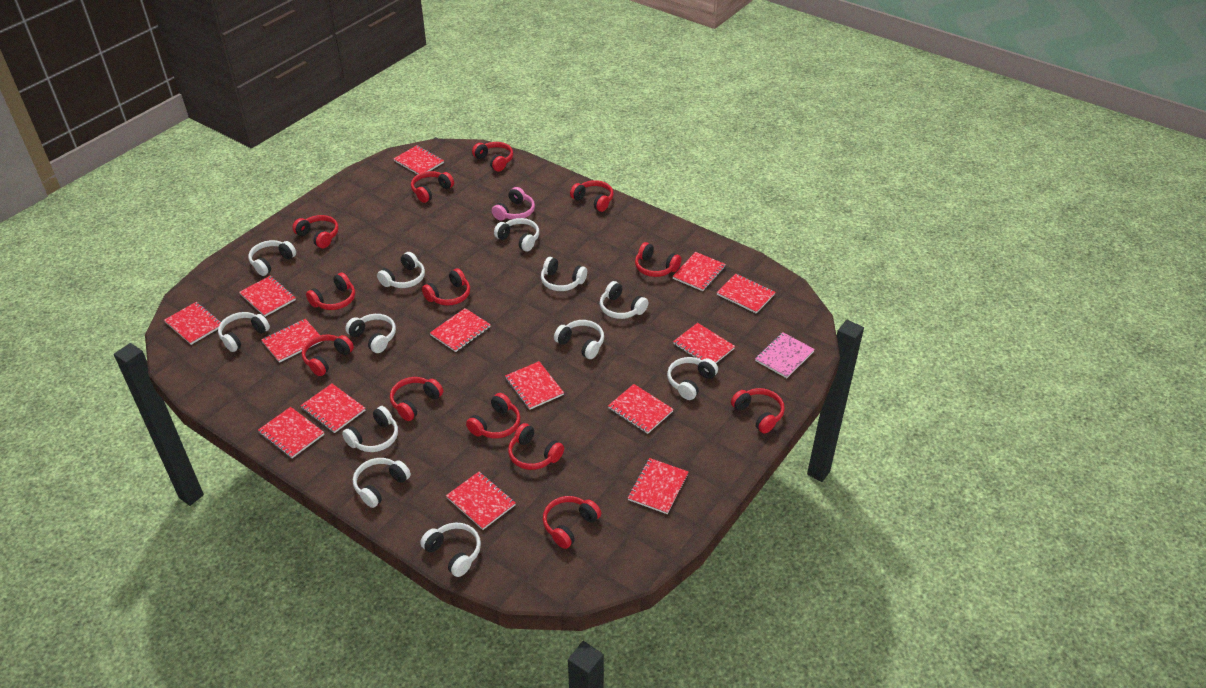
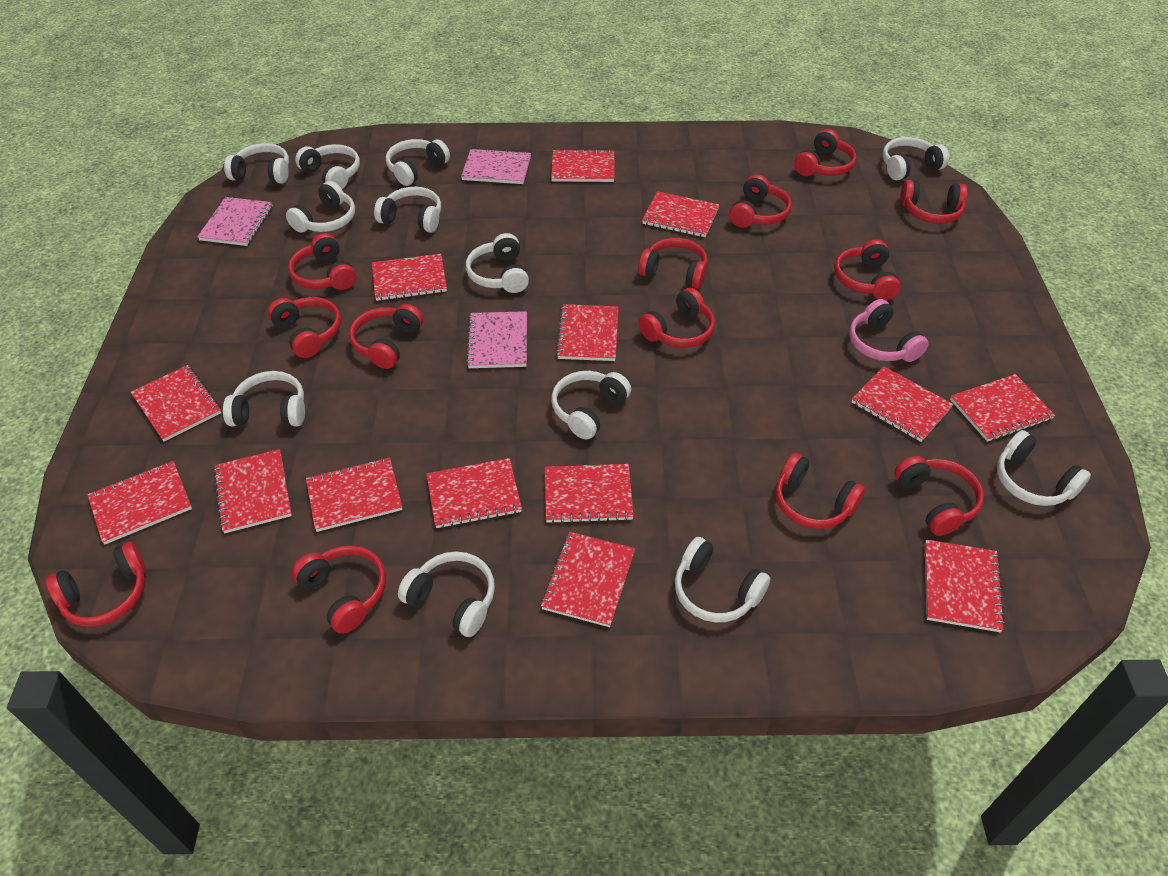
pink notebook: 1 -> 3

